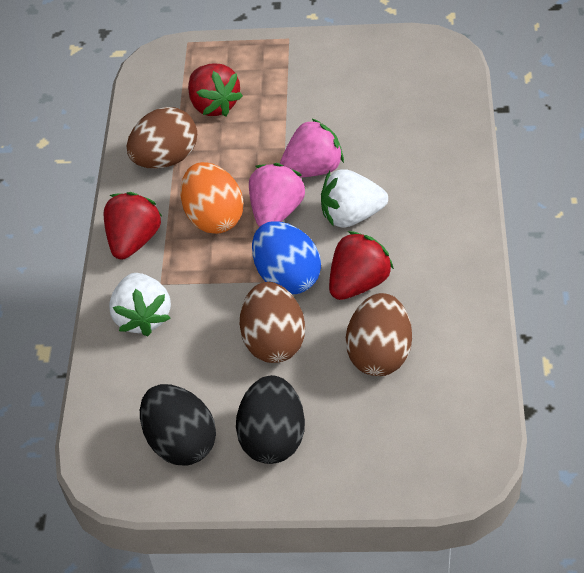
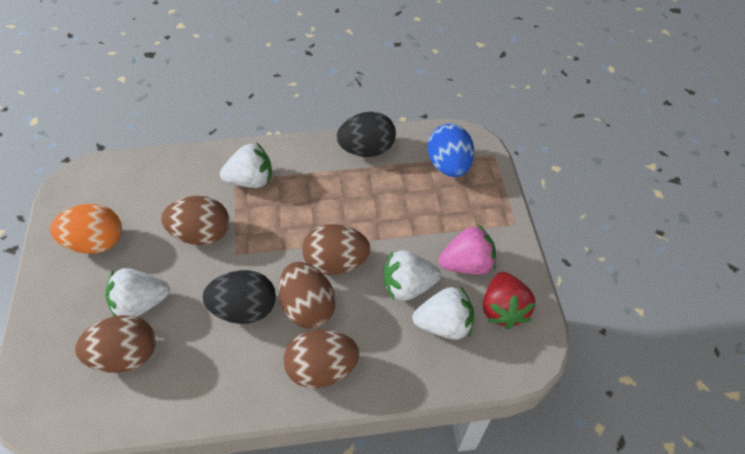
brown egg: 3 -> 5
pink strawberry: 2 -> 1
red strawberry: 3 -> 1
white strawberry: 2 -> 4

